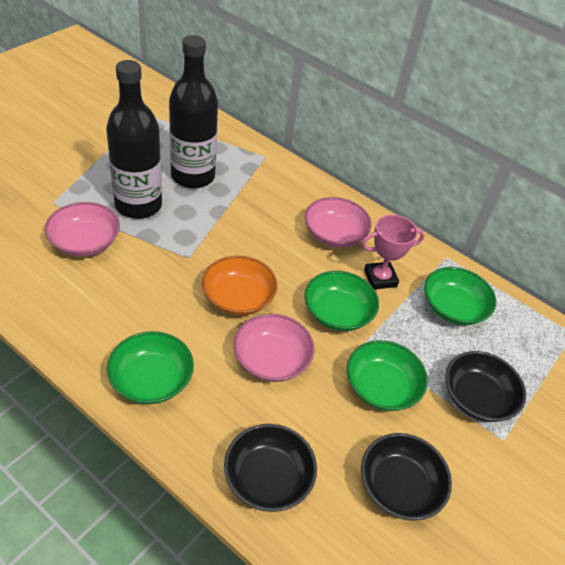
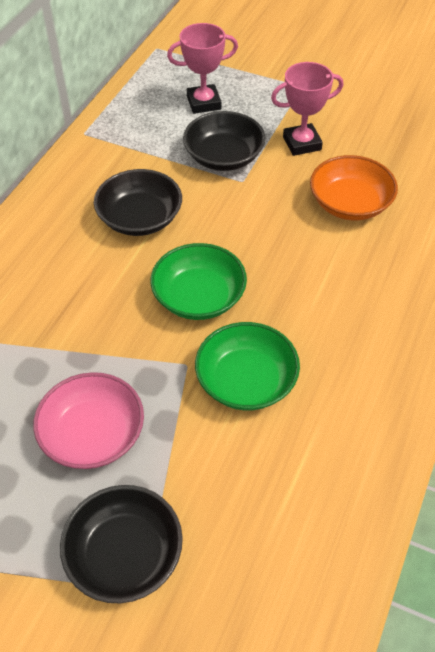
black bottle: 2 -> 0
green bowl: 4 -> 2
pink bowl: 3 -> 1
pink trophy: 1 -> 2

